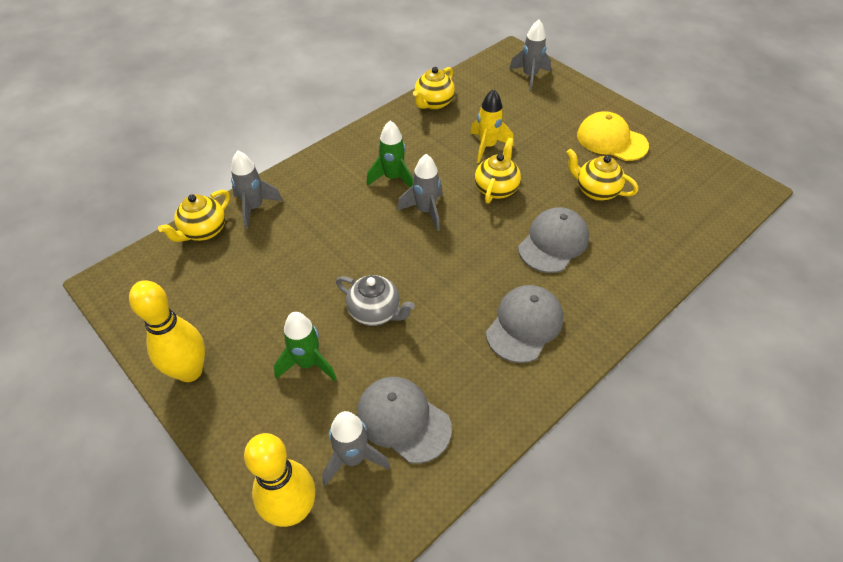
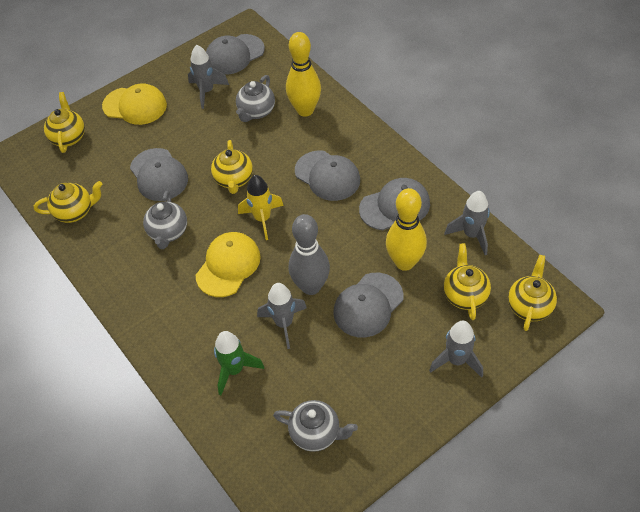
green rocket: 2 -> 1
grey bowling pin: 0 -> 1
grey cap: 3 -> 5
grey teapot: 1 -> 3
yellow cap: 1 -> 2
yellow teapot: 4 -> 5

